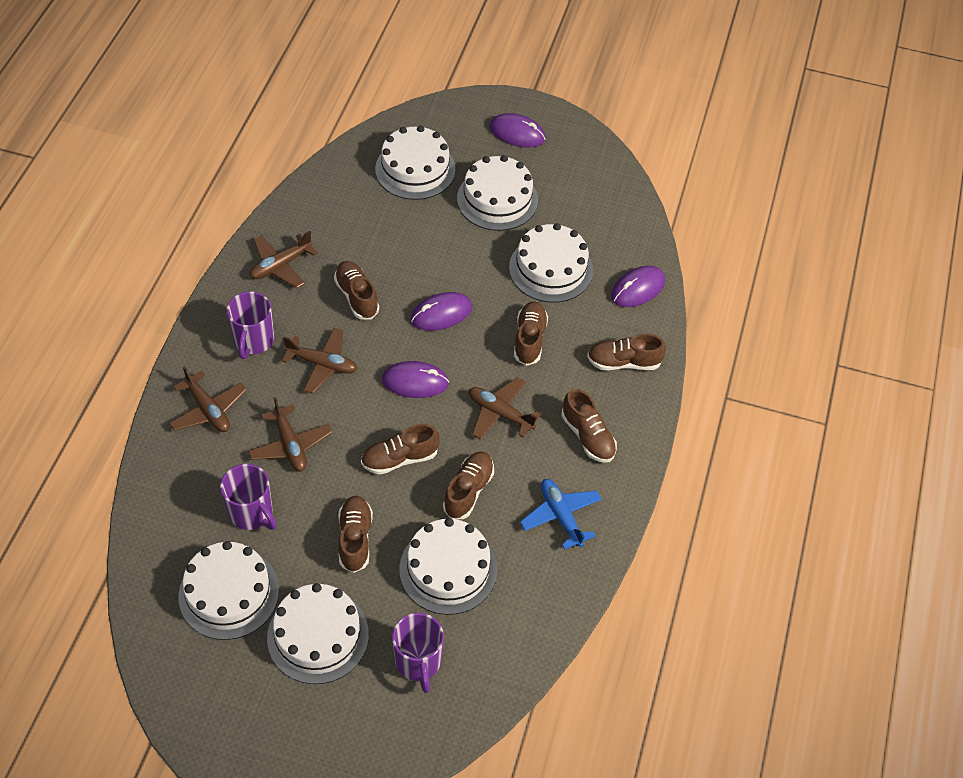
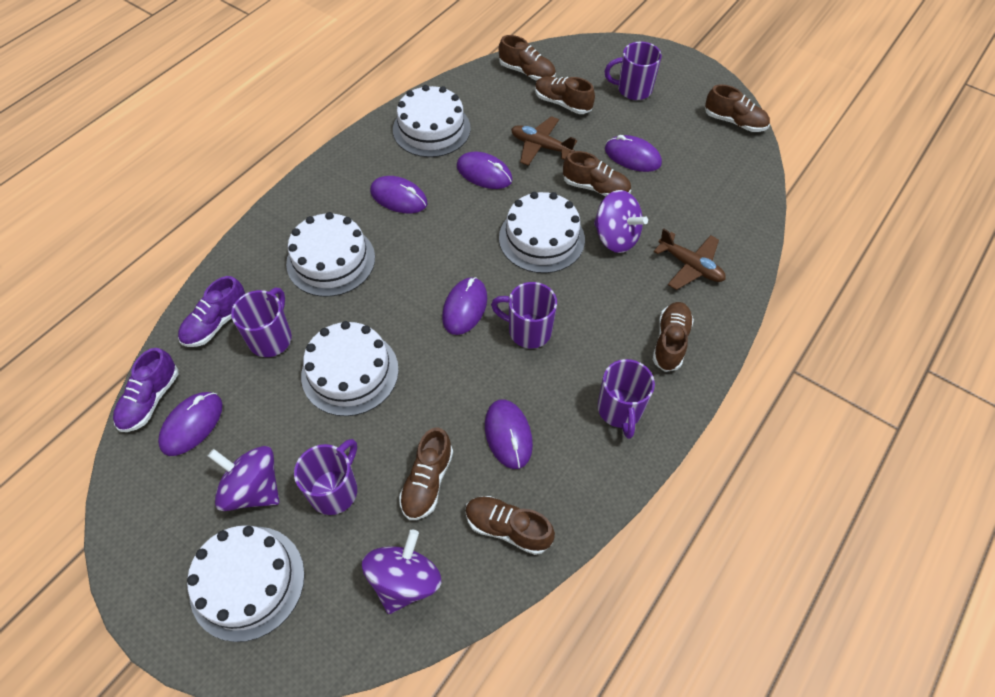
blue plane: 1 -> 0
brown plane: 5 -> 2
purple mouse: 4 -> 6
purple mug: 3 -> 5
purple shoe: 0 -> 2
purple spinning top: 0 -> 3
white cake: 6 -> 5

